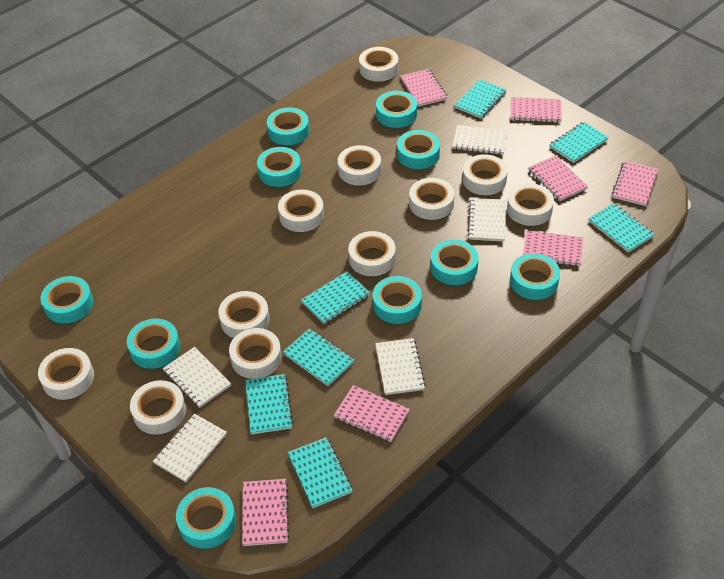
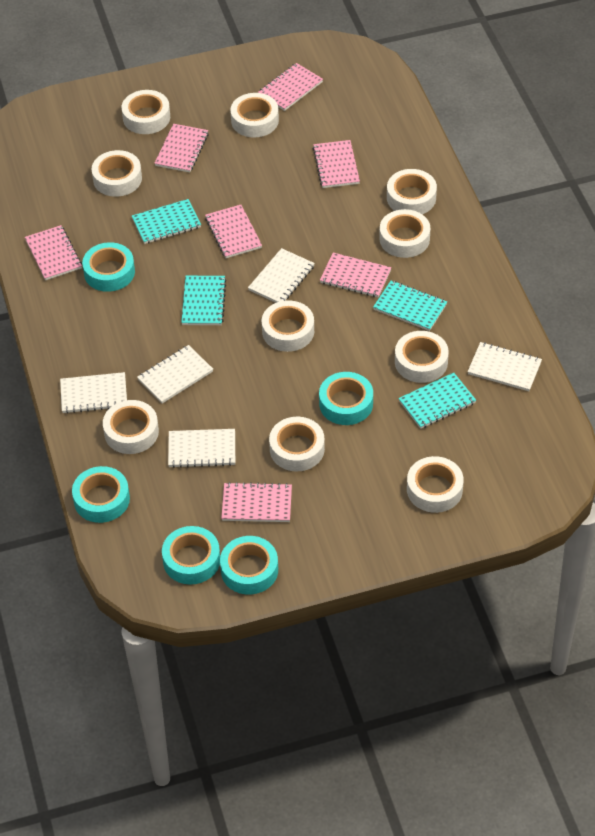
turquoise notebook: 7 -> 4
turquoise tape: 10 -> 5
white tape: 11 -> 10

